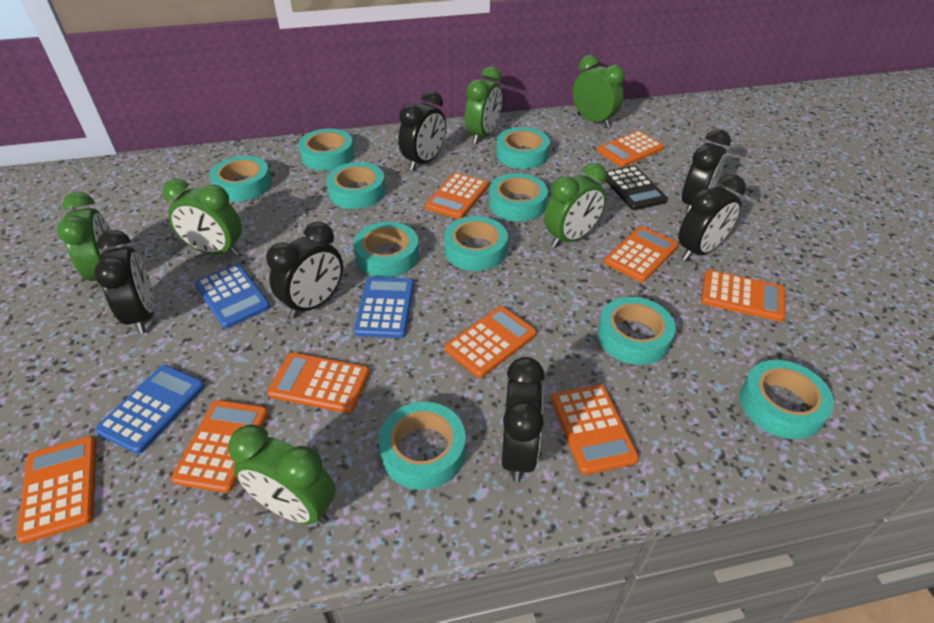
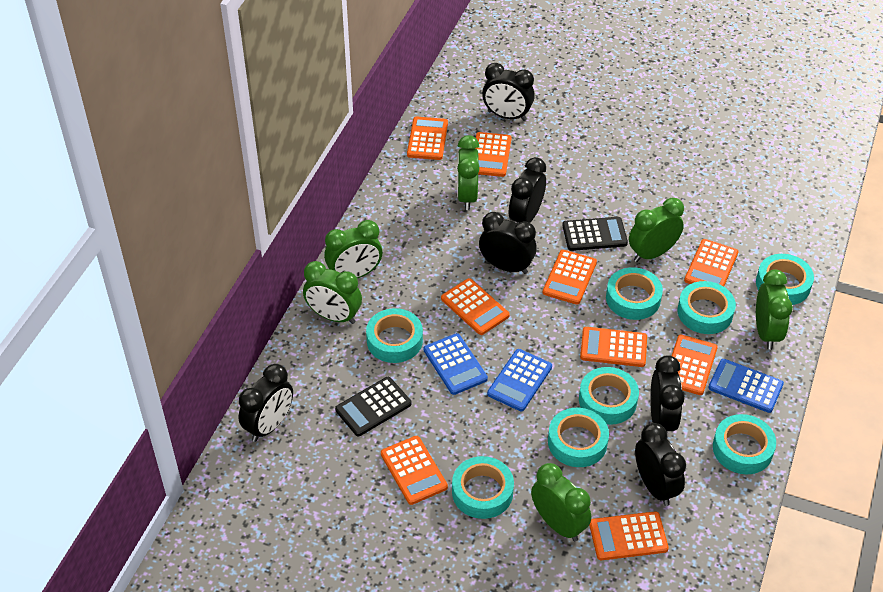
black calculator: 1 -> 2
turquoise tape: 10 -> 8

